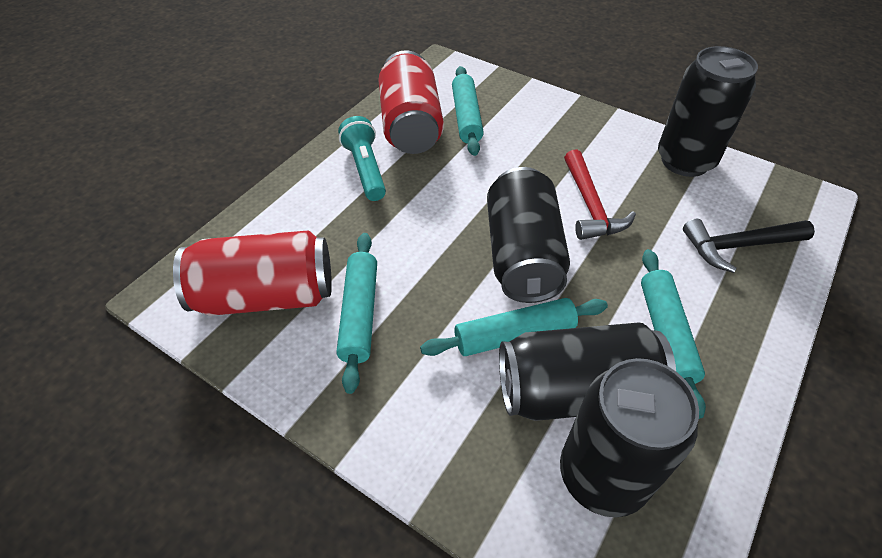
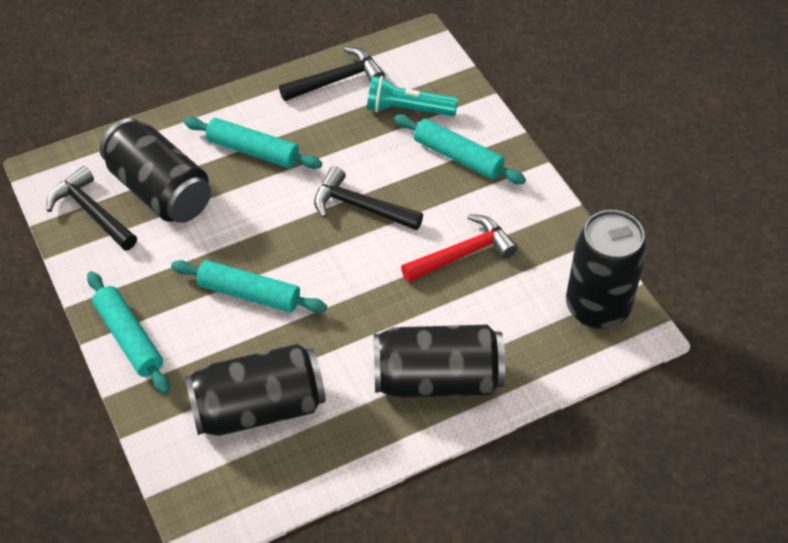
black hammer: 1 -> 3
red can: 2 -> 0

